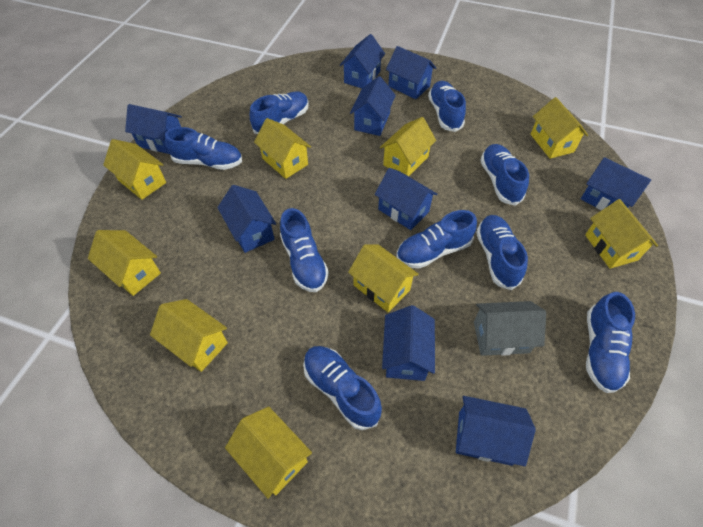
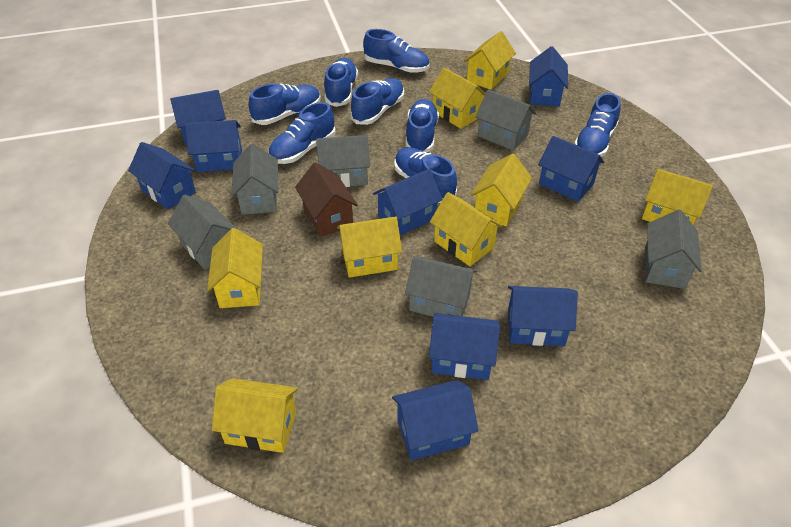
blue shoe: 9 -> 8
brown house: 0 -> 1
grey house: 1 -> 6
yellow house: 9 -> 8

